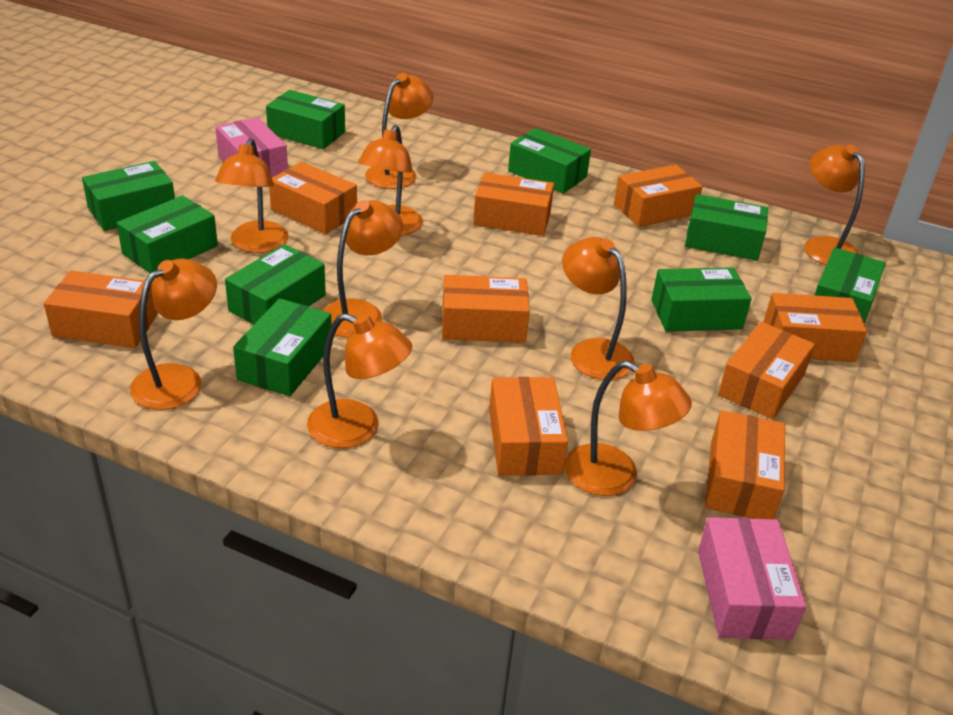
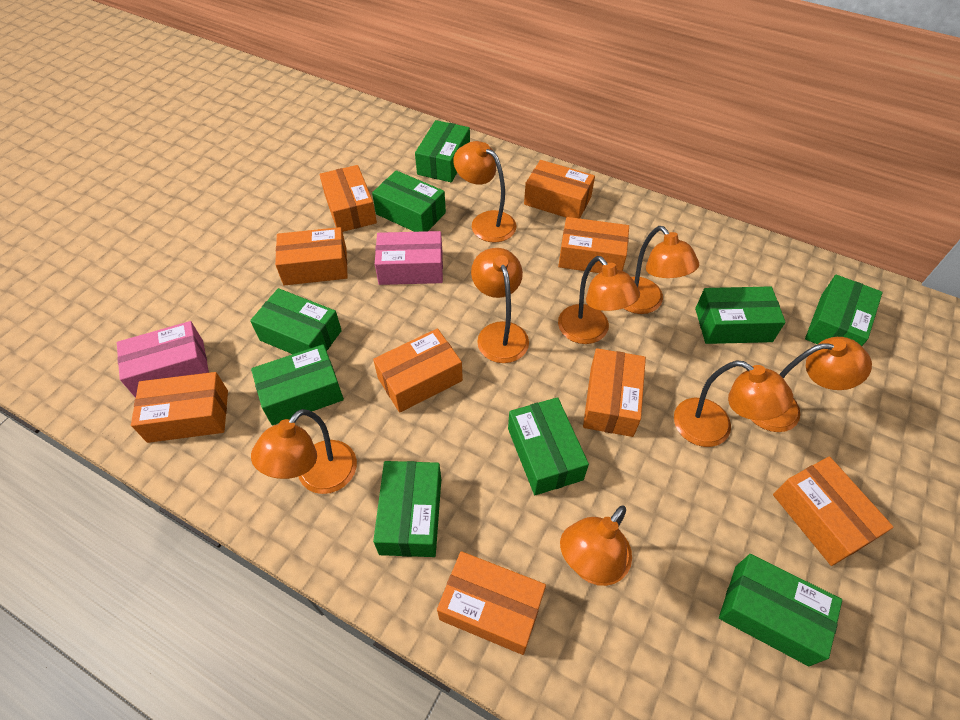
orange lamp: 9 -> 8

